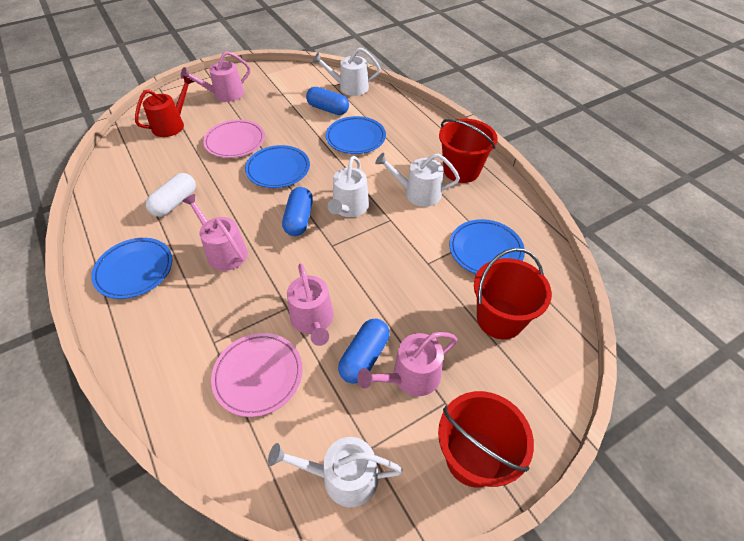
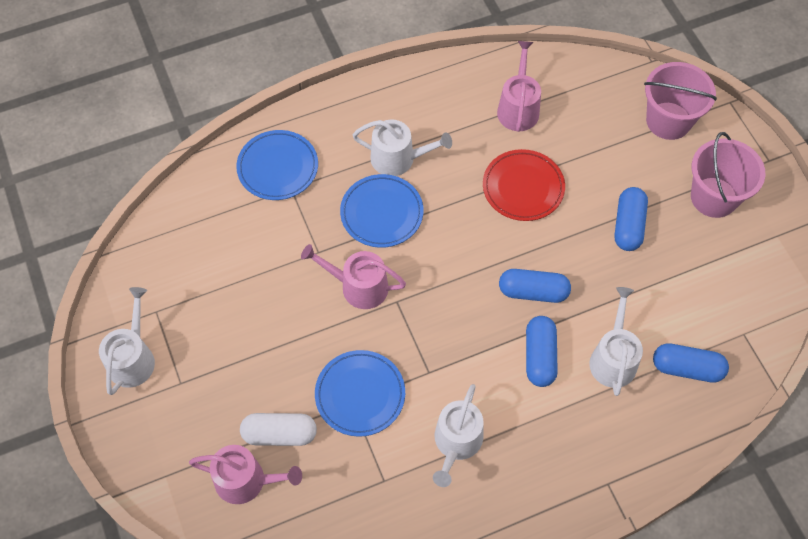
blue capsule: 3 -> 4
blue plate: 4 -> 3
pink bucket: 0 -> 2
pink plate: 2 -> 0
pink watering can: 4 -> 3
red bucket: 3 -> 0
red plate: 0 -> 1
red watering can: 1 -> 0

